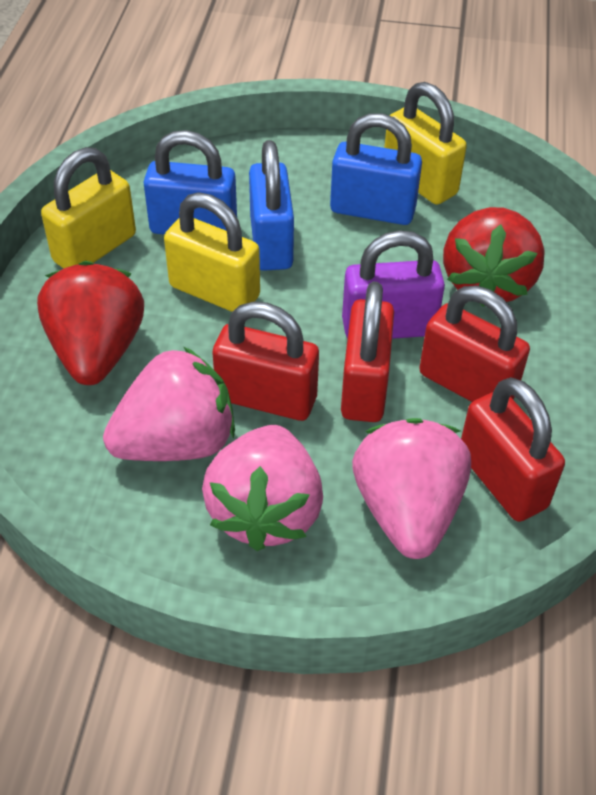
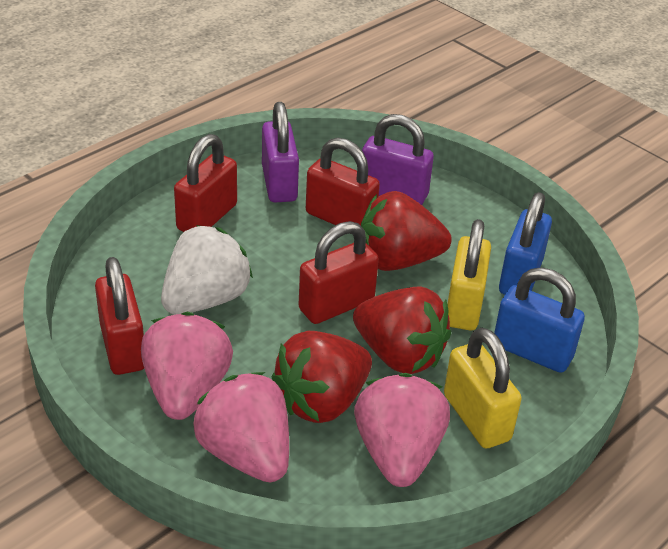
blue padlock: 3 -> 2
purple padlock: 1 -> 2
red strawberry: 2 -> 3
white strawberry: 0 -> 1
yellow padlock: 3 -> 2

